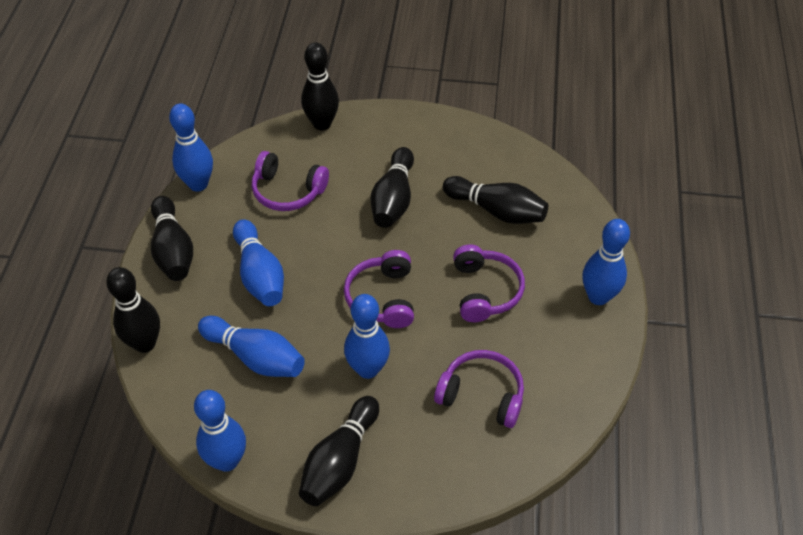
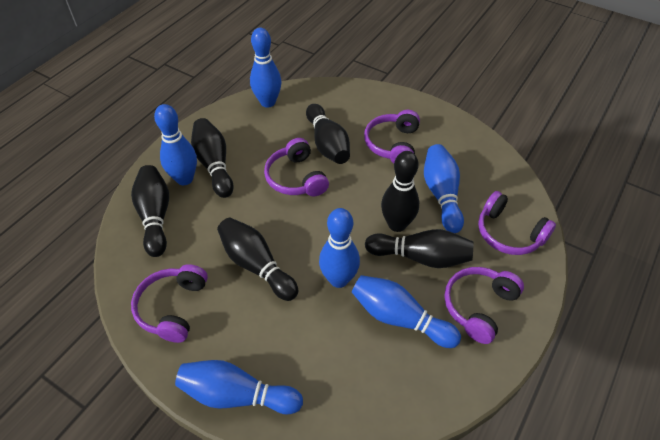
purple headphones: 4 -> 5

